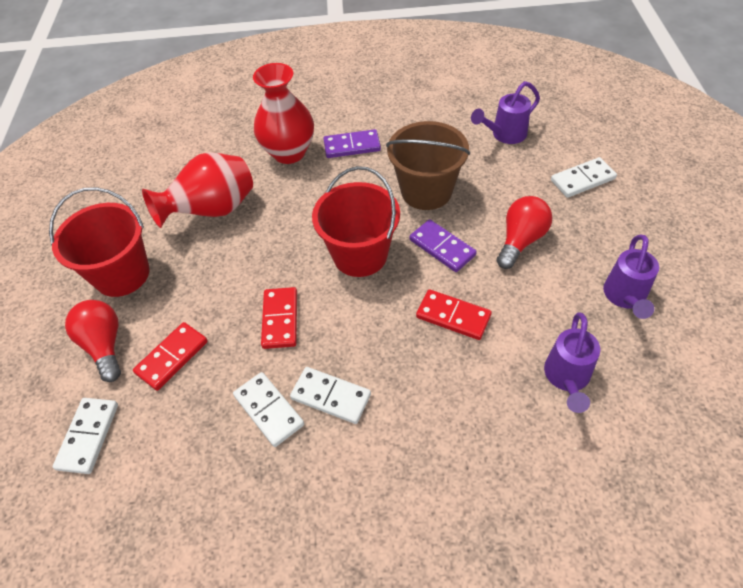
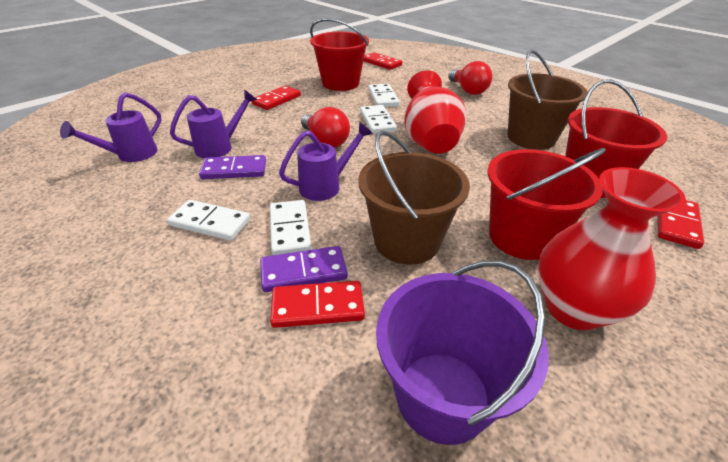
brown bucket: 1 -> 2
purple bucket: 0 -> 1
red bucket: 2 -> 3
red domino: 3 -> 4

